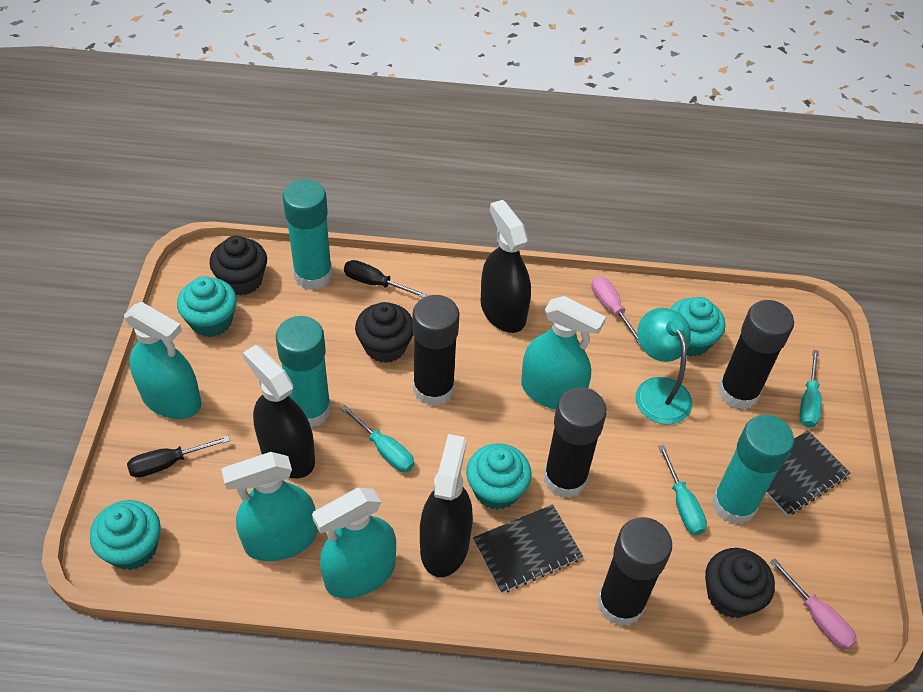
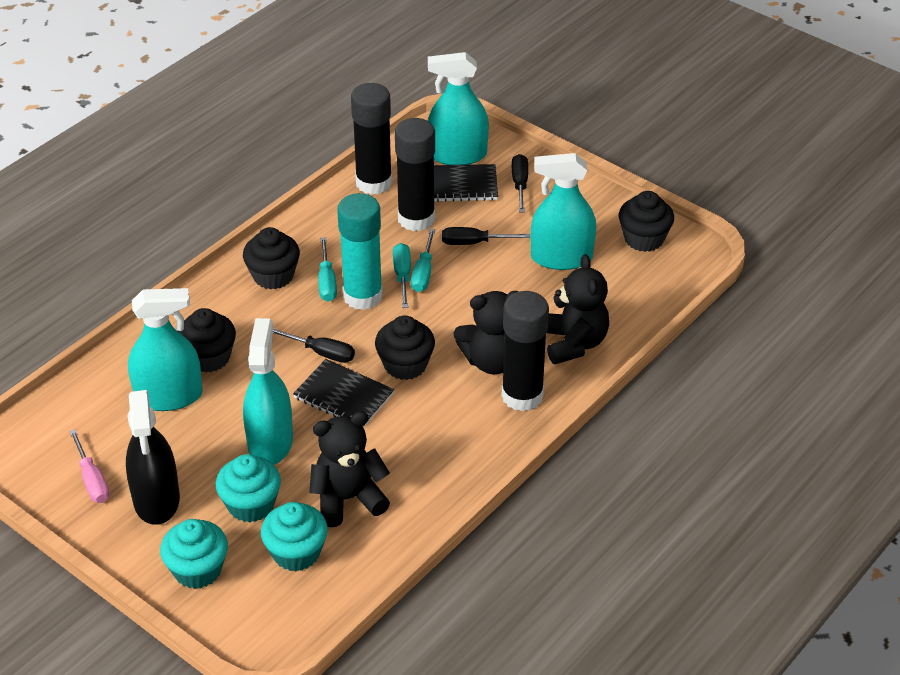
black cupcake: 3 -> 4
black glue stick: 4 -> 3
black screwdriver: 2 -> 3
black spray bottle: 3 -> 1
black teddy bear: 0 -> 3
pink screwdriver: 2 -> 1
turquoise cupcake: 4 -> 3
turquoise glue stick: 3 -> 1
turquoise lamp: 1 -> 0

